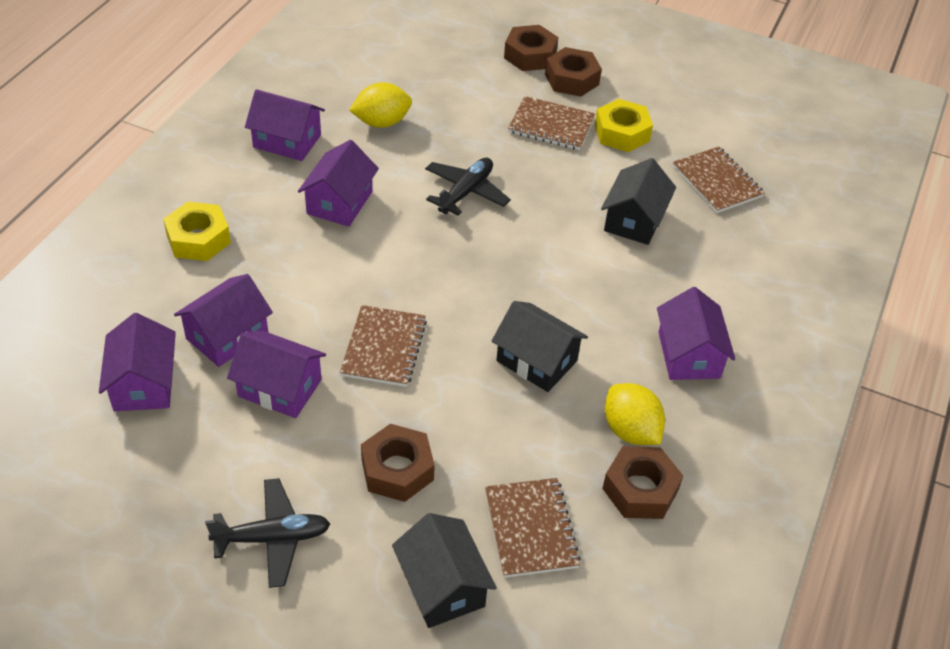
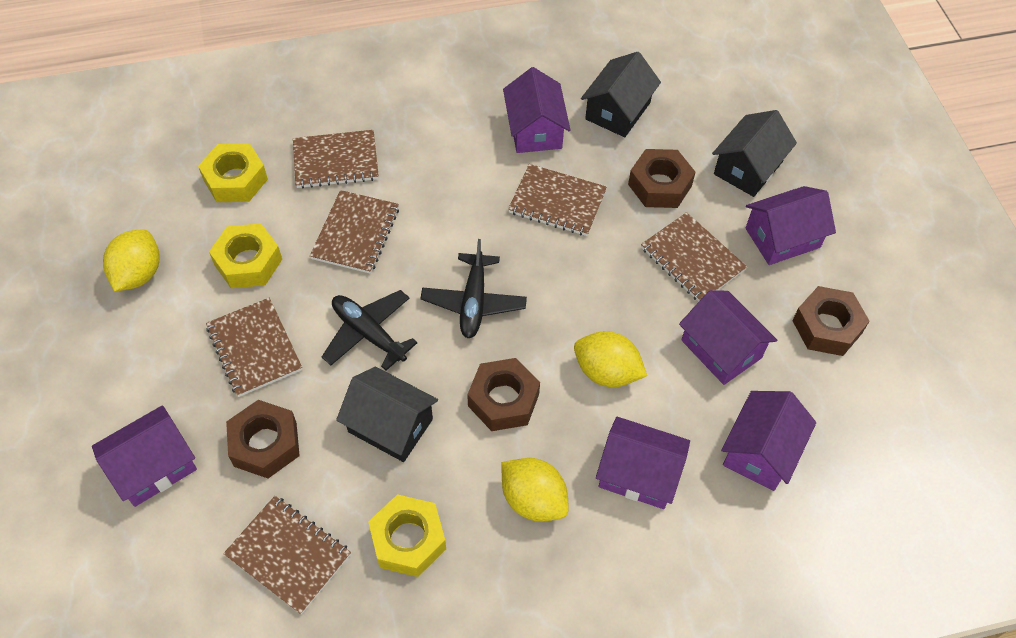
brown notebook: 4 -> 6
yellow lemon: 2 -> 3
yellow nut: 2 -> 3

